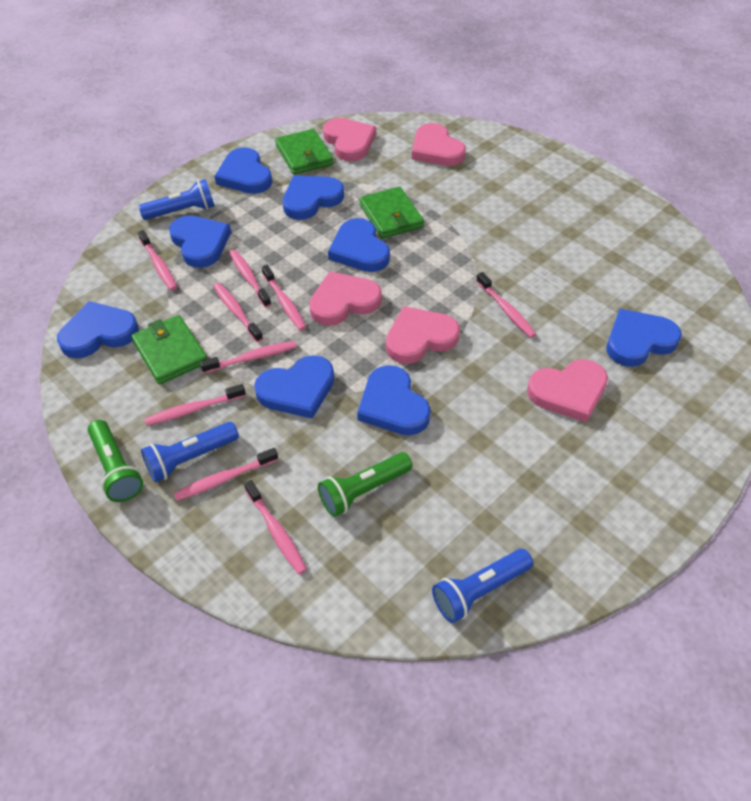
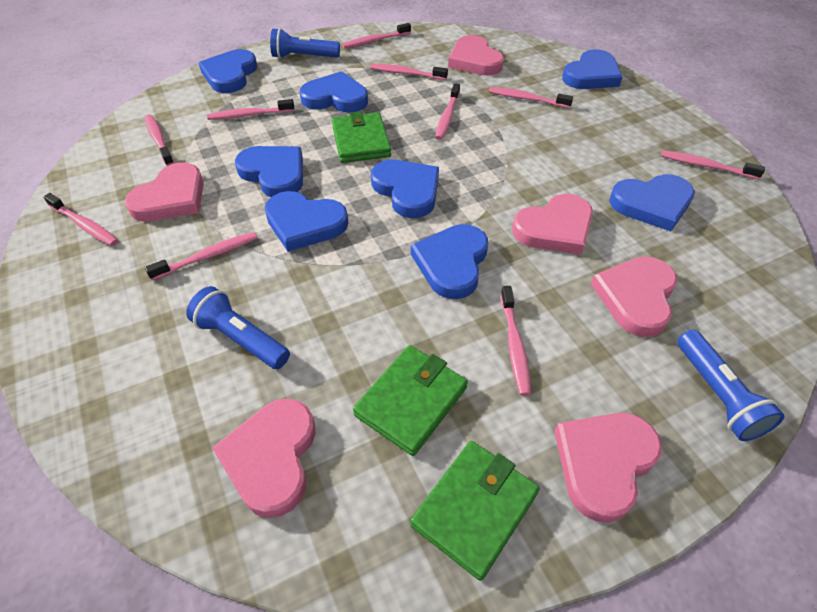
green flashlight: 2 -> 0
pink heart: 5 -> 6
pink toothbrush: 9 -> 10

